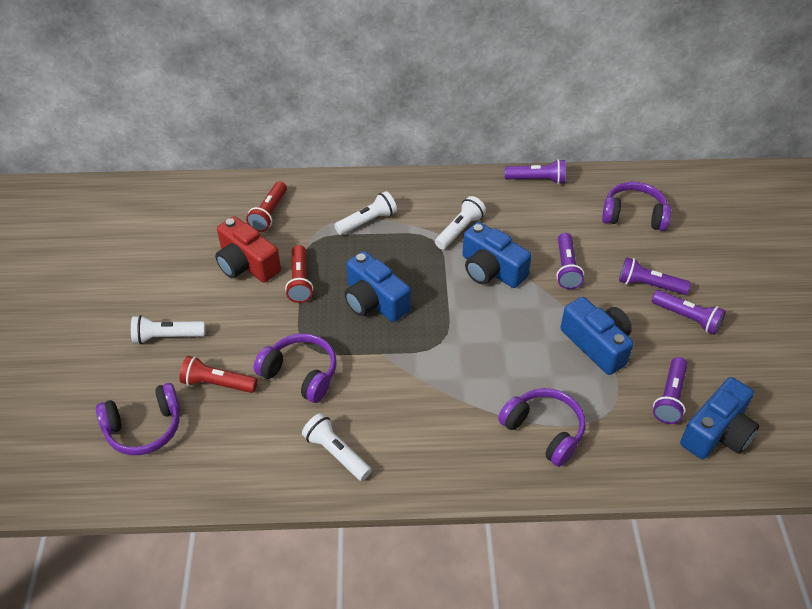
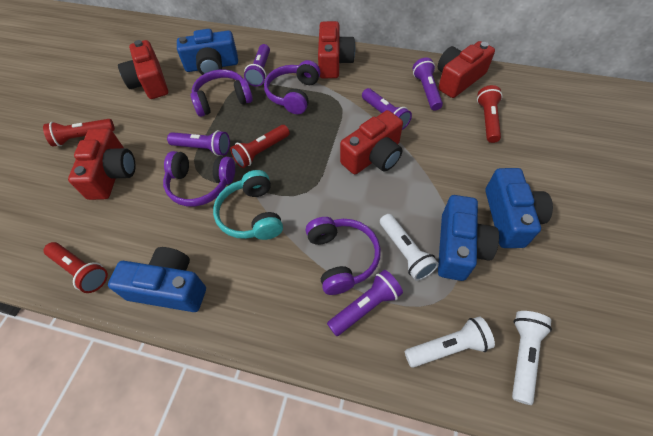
red camera: 1 -> 5
red flashlight: 3 -> 4
turquoise headphones: 0 -> 1
white flashlight: 4 -> 3

